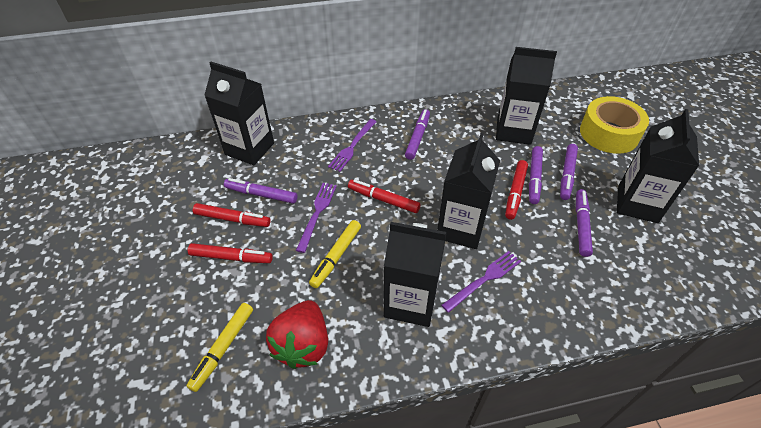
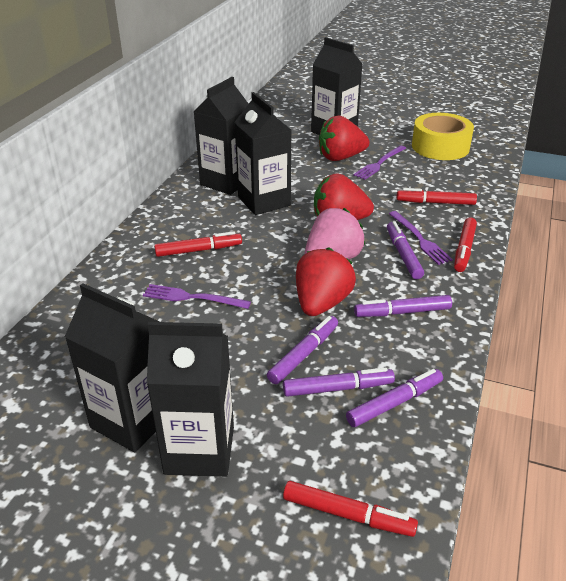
pink strawberry: 0 -> 1
red strawberry: 1 -> 3
yellow marker: 2 -> 0

